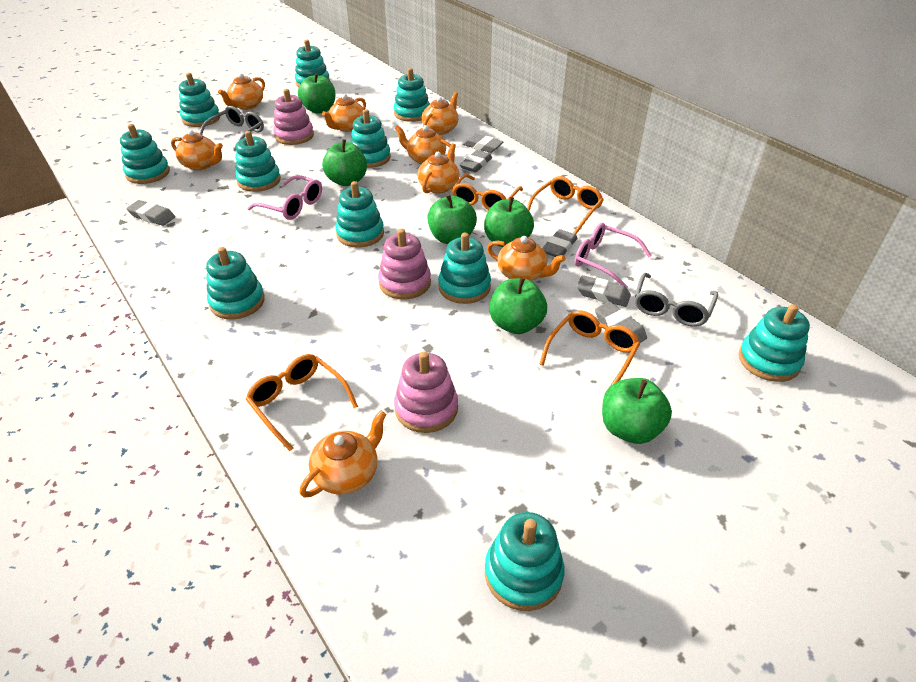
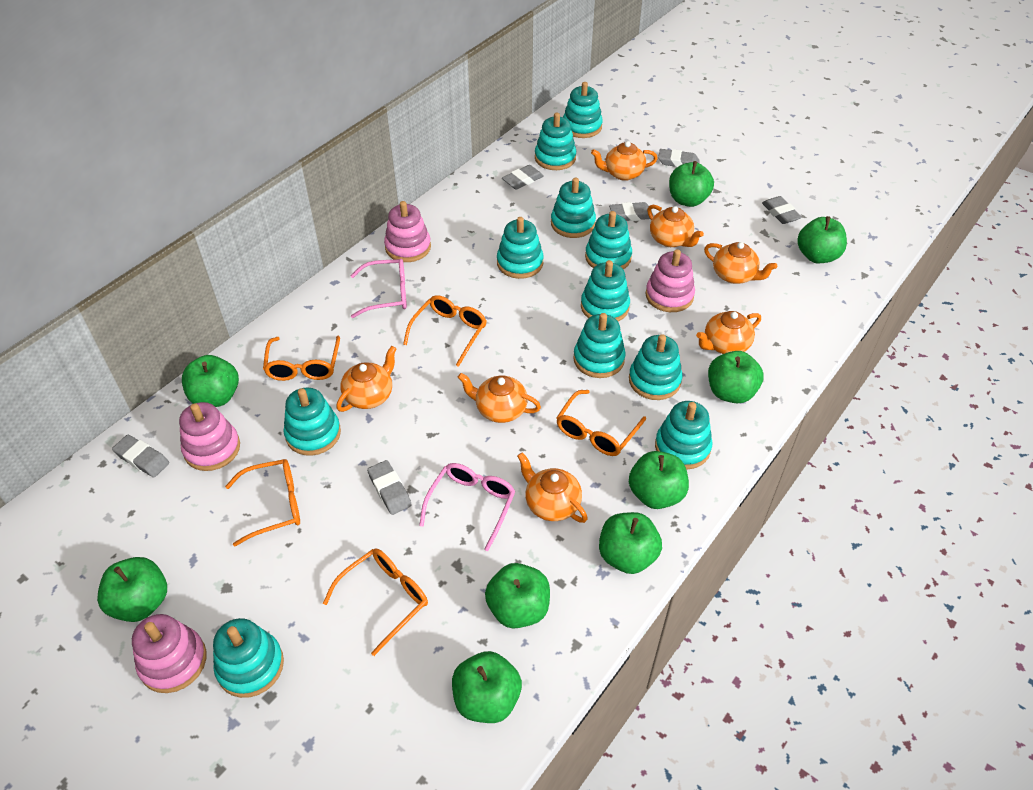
green apple: 6 -> 9
grey glasses: 2 -> 0
orange glasses: 4 -> 5
orange teapot: 8 -> 7
pink stacking toy: 3 -> 4

